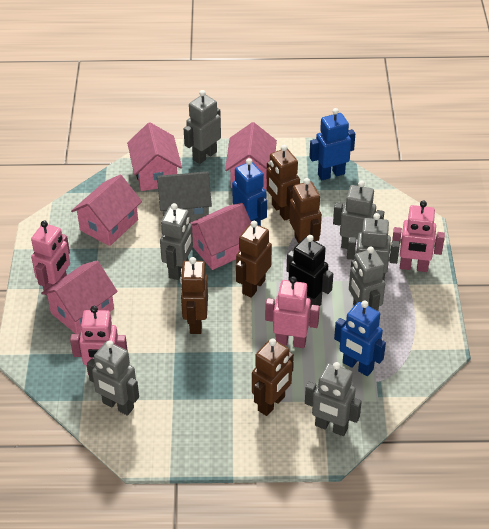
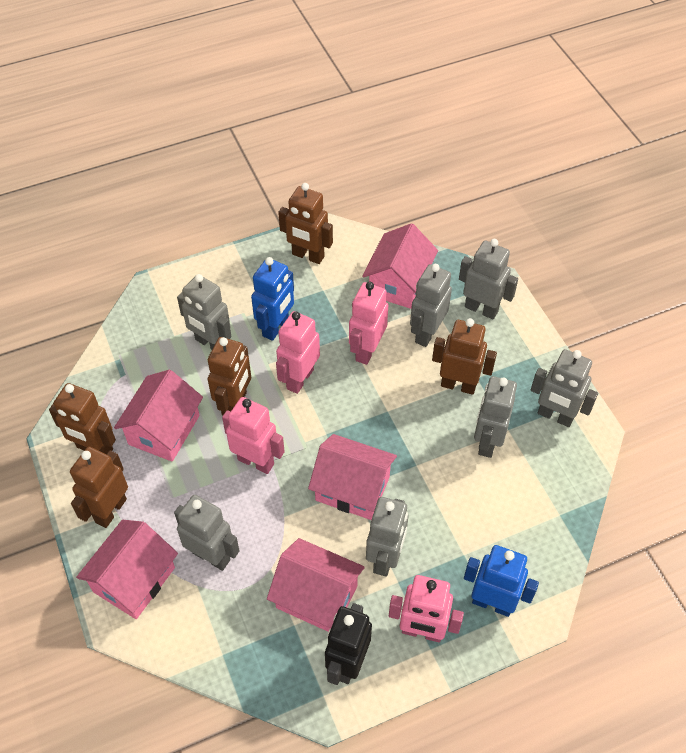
blue robot: 3 -> 2
grey house: 1 -> 0

